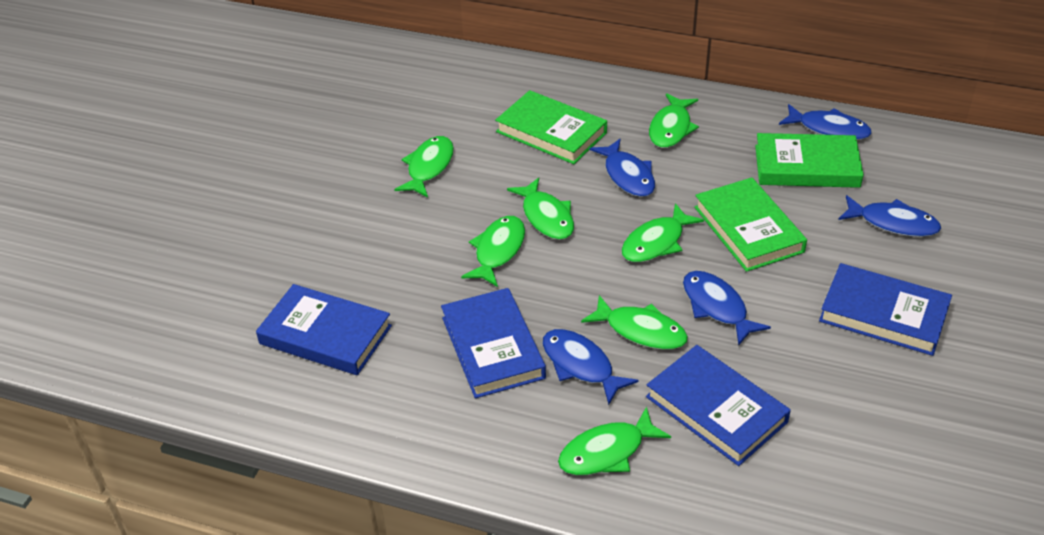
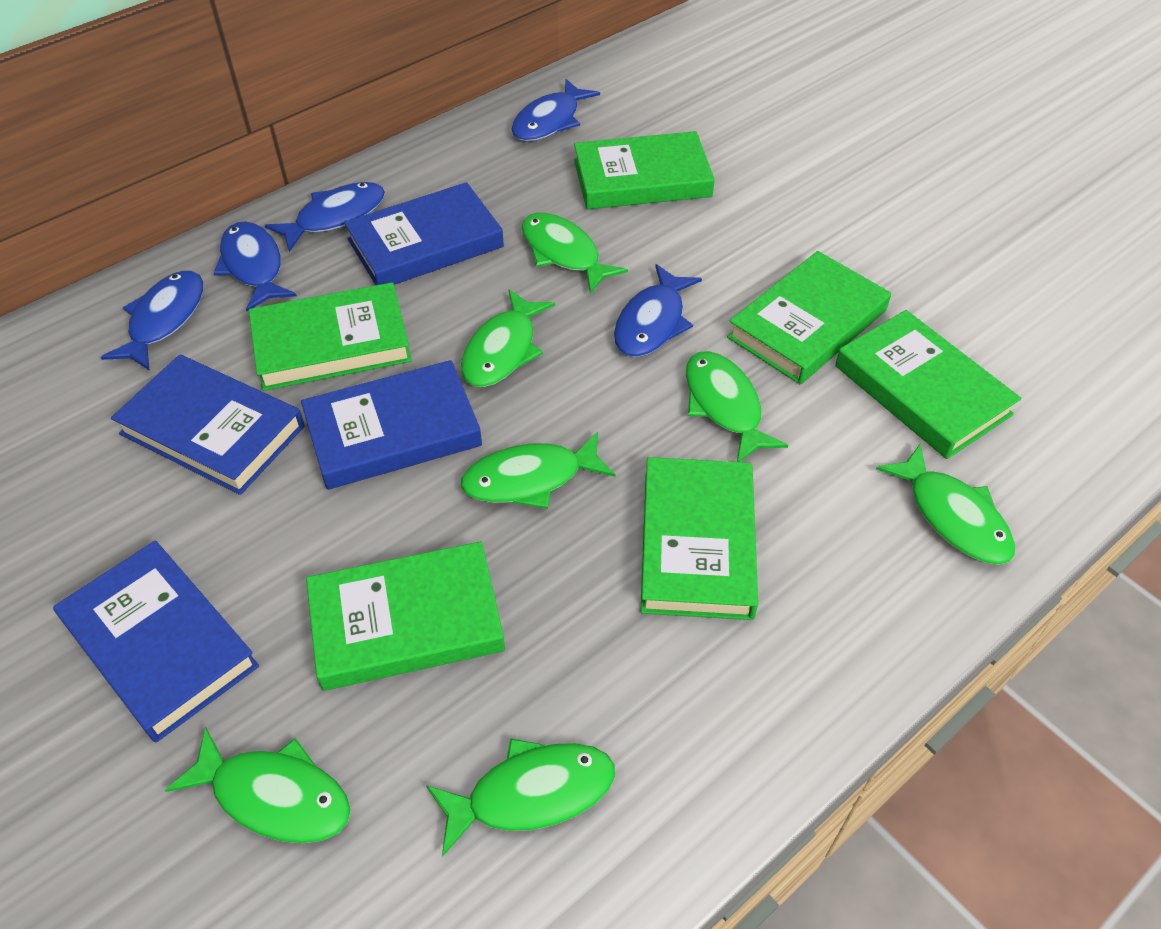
green book: 3 -> 6

